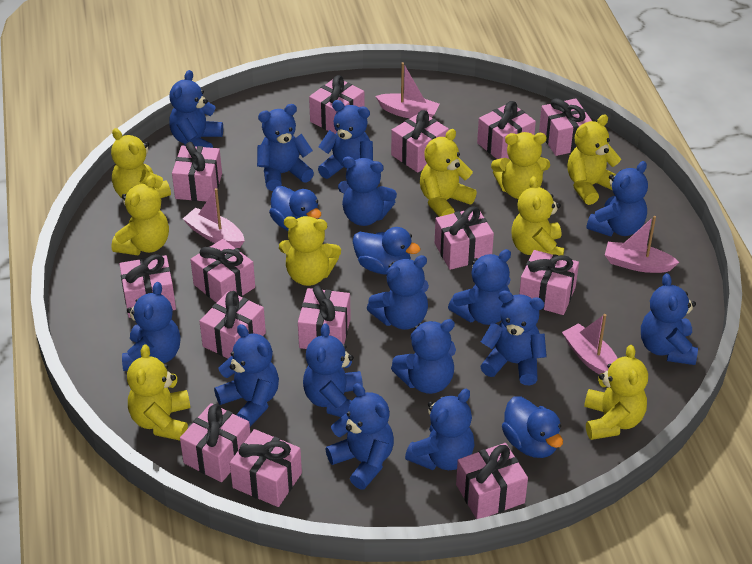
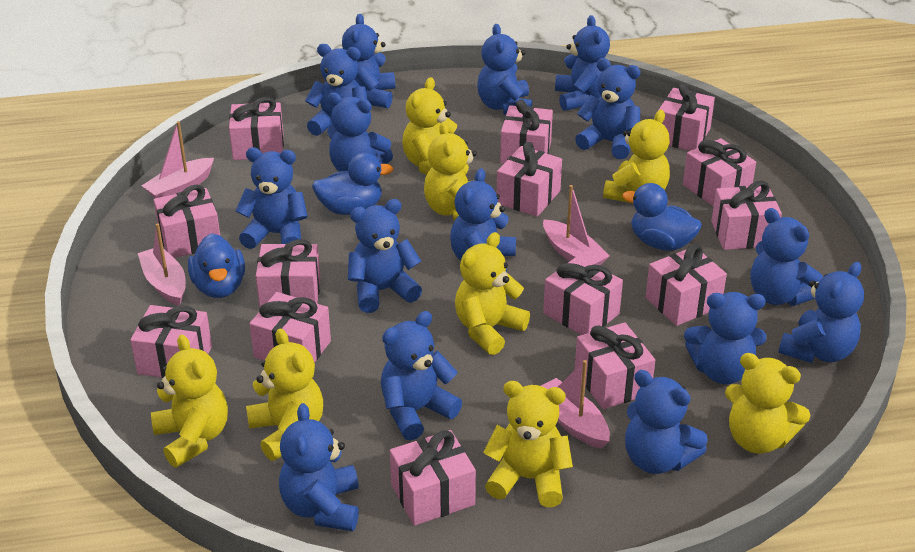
yellow teddy bear: 9 -> 8

